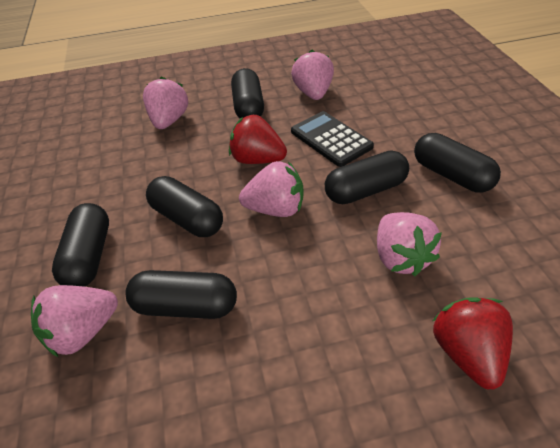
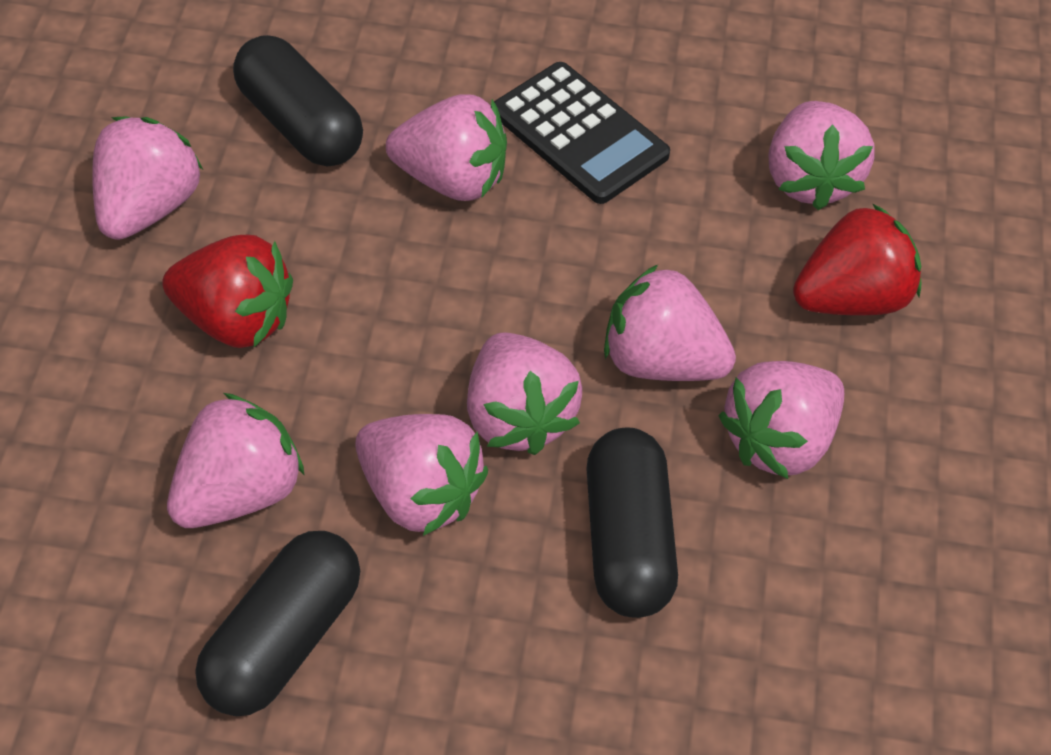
black capsule: 6 -> 3
pink strawberry: 5 -> 8

